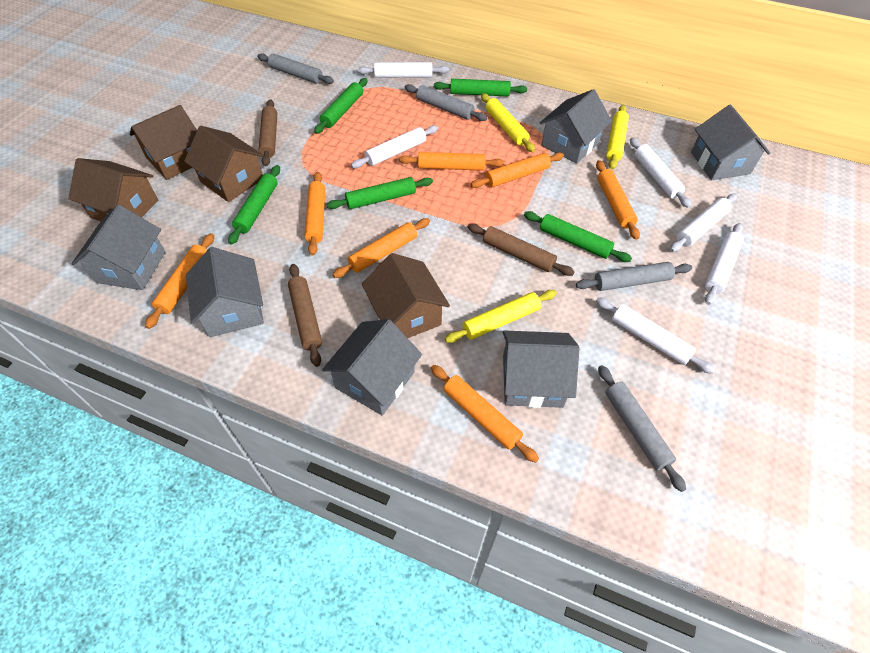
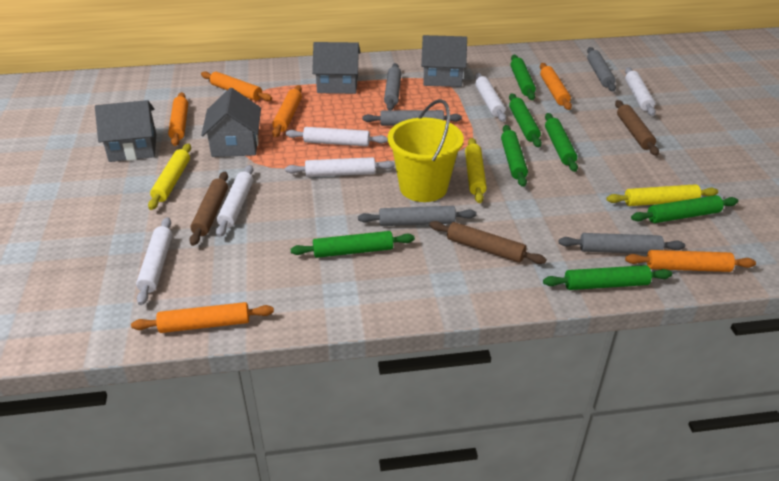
brown house: 4 -> 0
green rolling pin: 5 -> 7
grey house: 6 -> 4
grey rolling pin: 4 -> 5
orange rolling pin: 7 -> 6
yellow bucket: 0 -> 1

